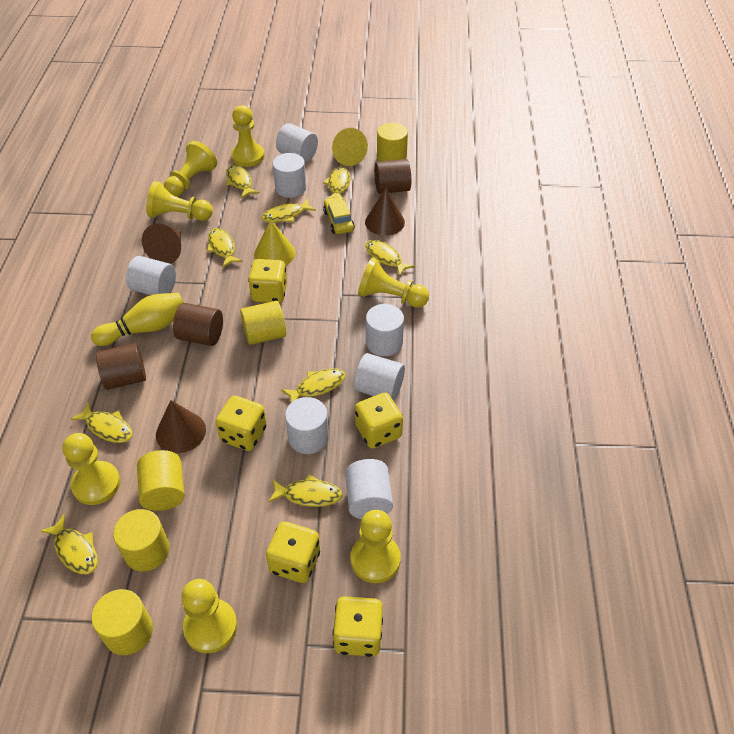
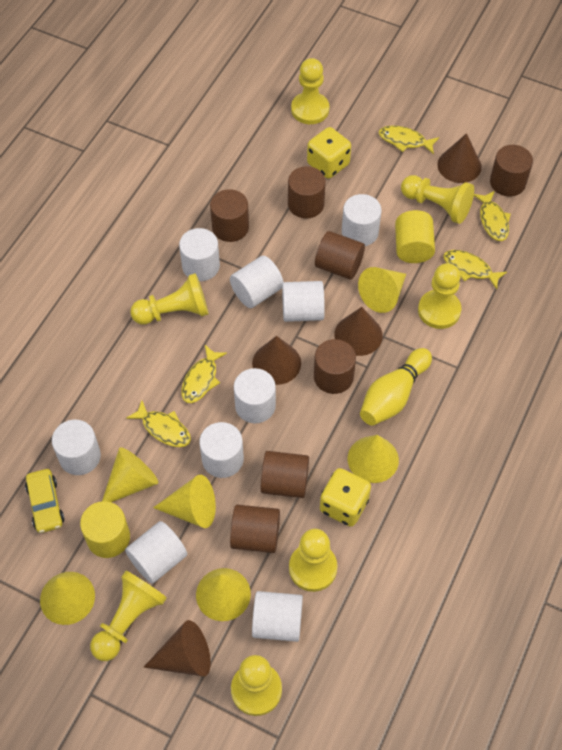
brown cone: 3 -> 4
brown cylinder: 3 -> 7
white cylinder: 7 -> 9
yellow cone: 2 -> 6
yellow cylinder: 5 -> 2
yellow dice: 5 -> 2
yellow fish: 9 -> 5

